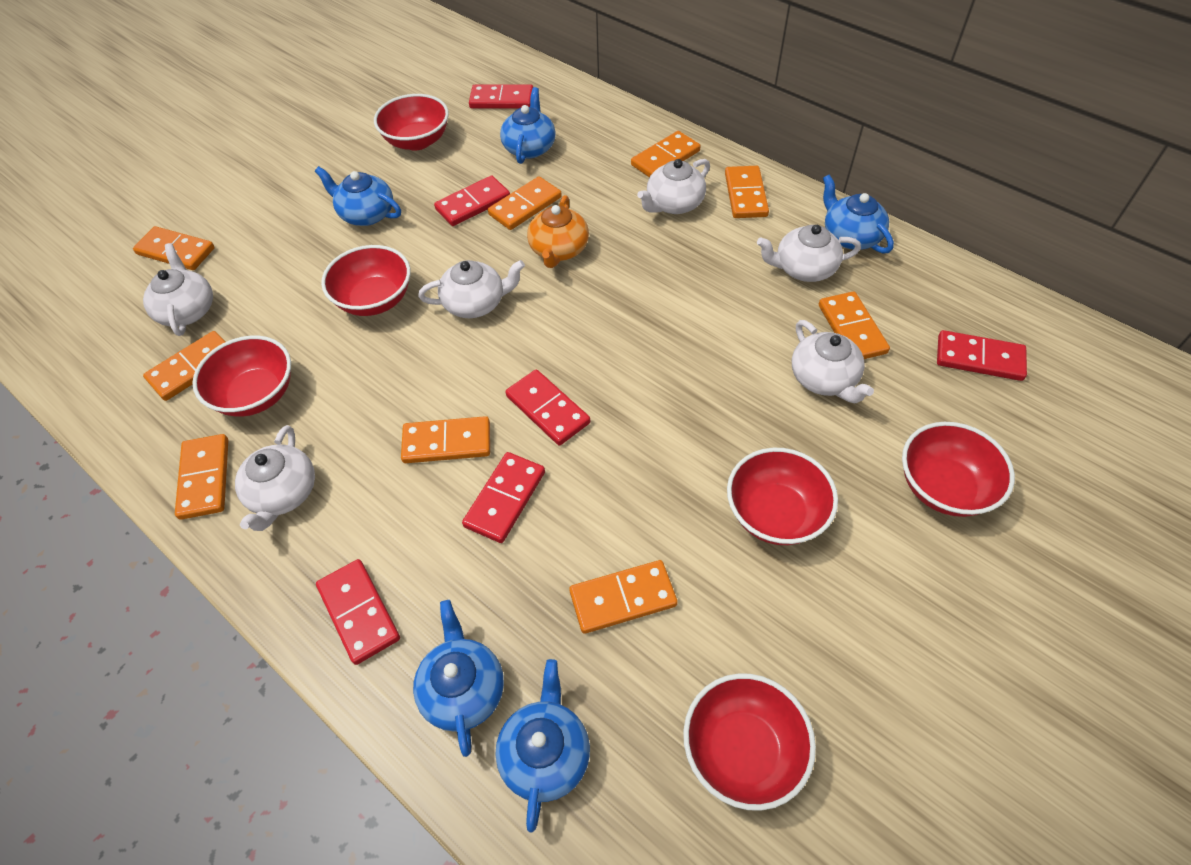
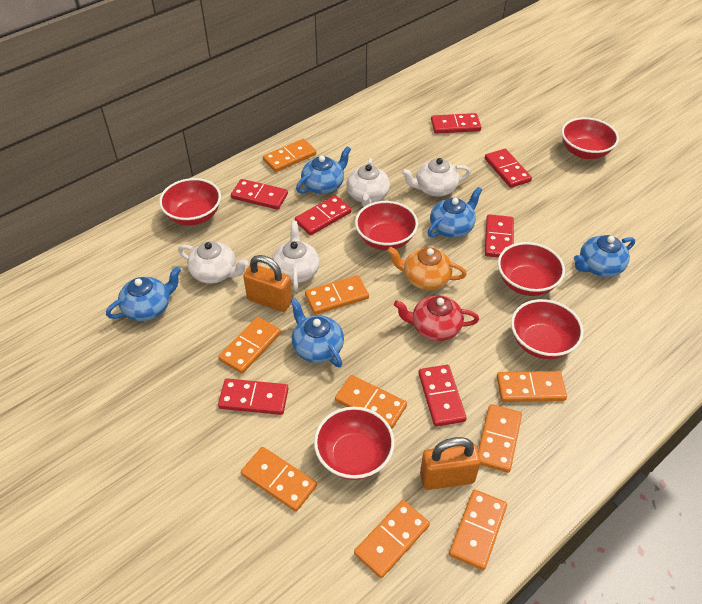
orange padlock: 0 -> 2
red domino: 6 -> 7
red teapot: 0 -> 1
white teapot: 6 -> 4

